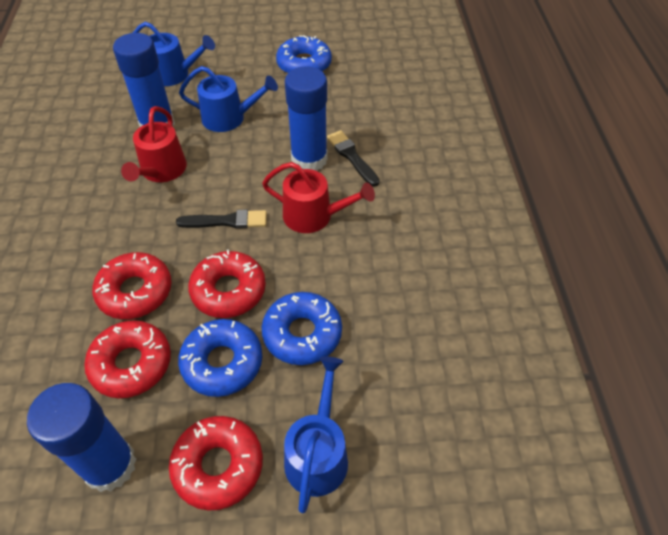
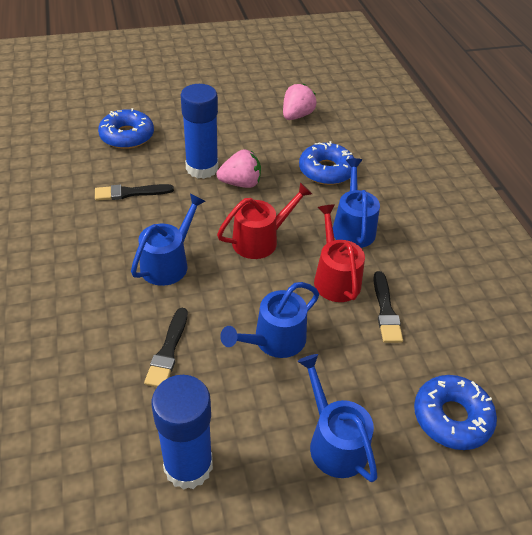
black brush: 2 -> 3
blue glue stick: 3 -> 2
blue watering can: 3 -> 4
pink strawberry: 0 -> 2
red donut: 4 -> 0

